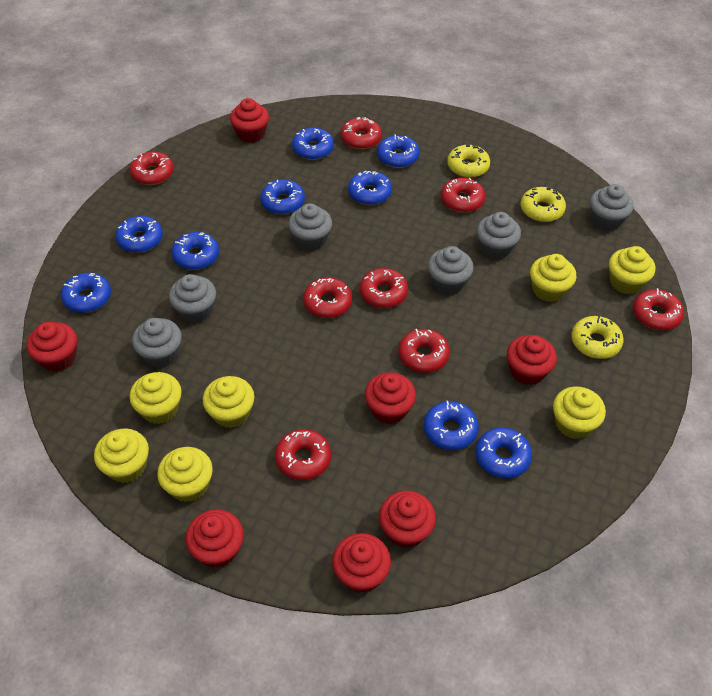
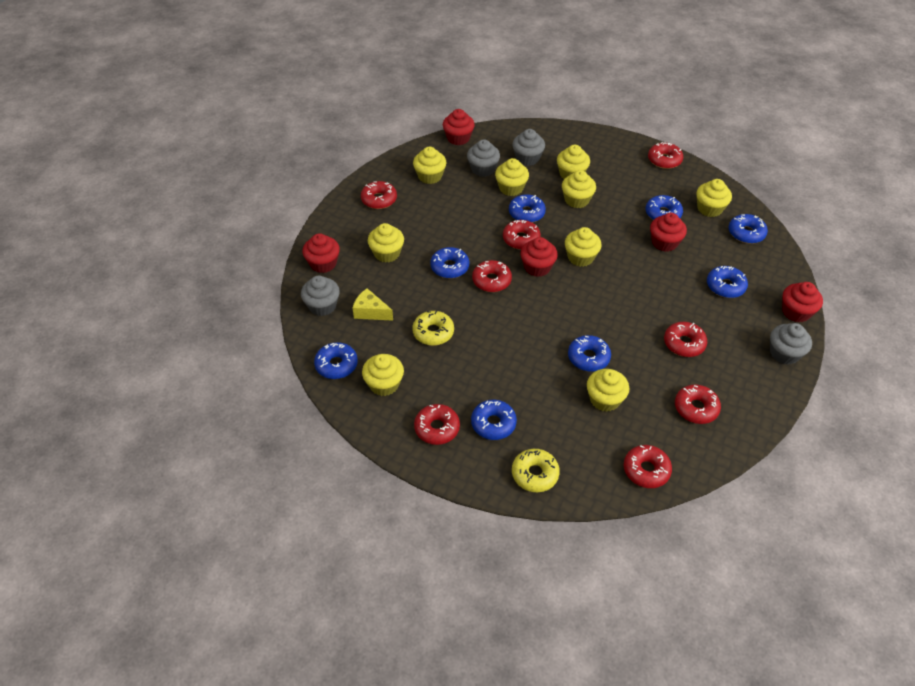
blue donut: 9 -> 8
grey cupcake: 6 -> 4
red cupcake: 7 -> 5
yellow cheese: 0 -> 1
yellow cupcake: 7 -> 9
yellow donut: 3 -> 2

